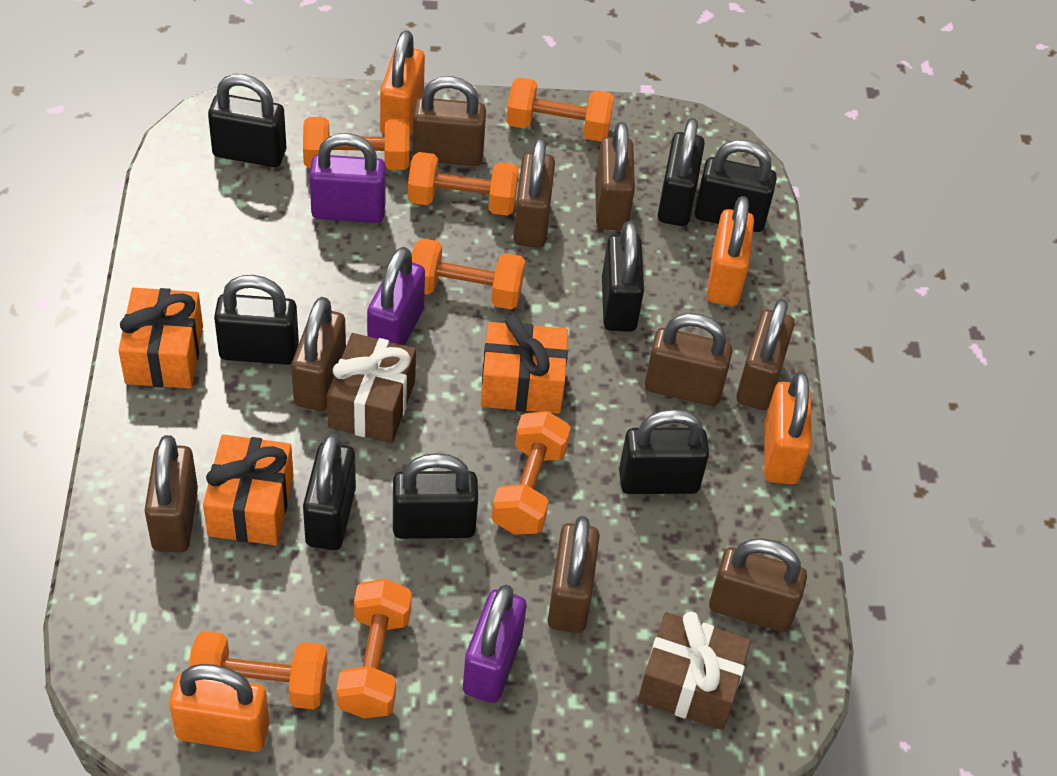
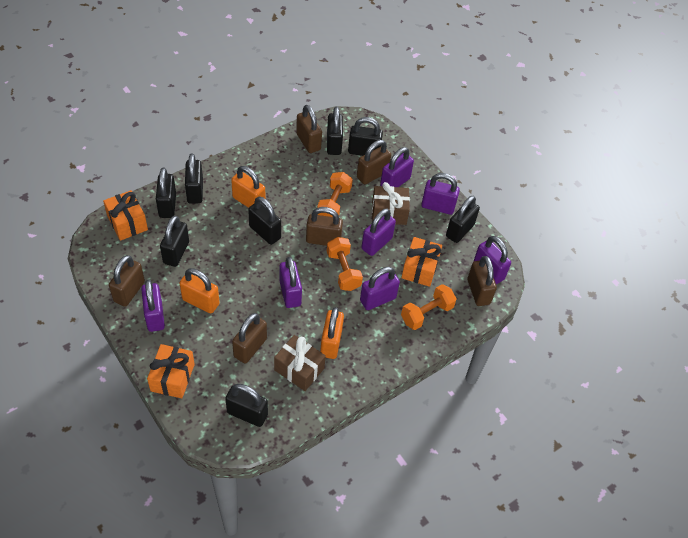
brown padlock: 9 -> 6
orange dumbbell: 7 -> 3
orange padlock: 4 -> 3
purple padlock: 3 -> 7

